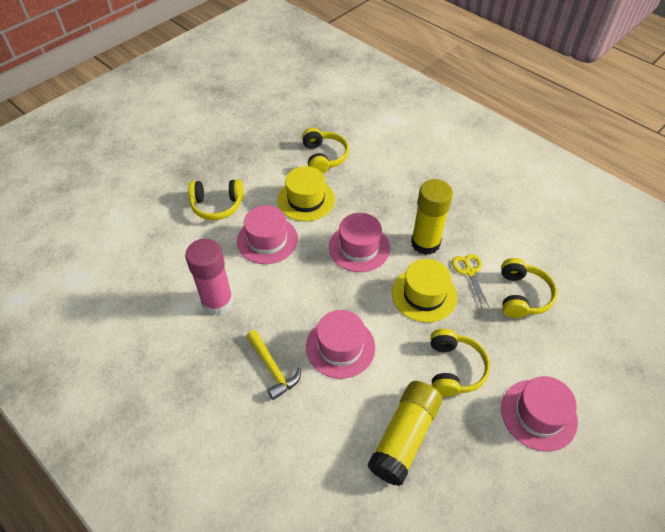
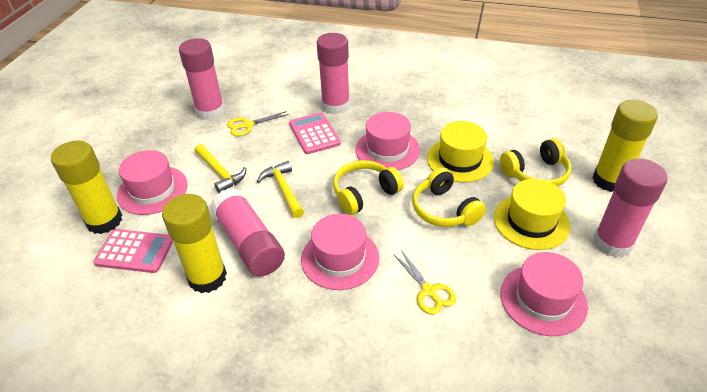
pink calculator: 0 -> 2
pink glue stick: 1 -> 4
yellow glue stick: 2 -> 3
yellow hammer: 1 -> 2
yellow headphones: 4 -> 3
yellow scissors: 1 -> 2

